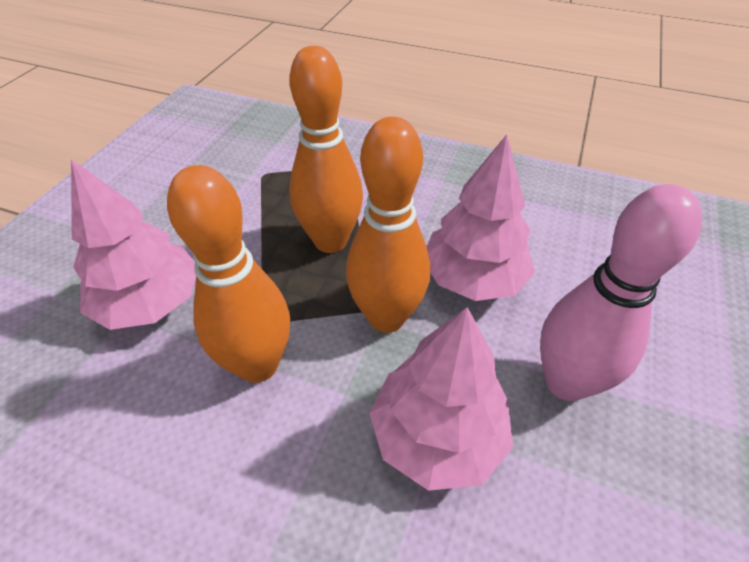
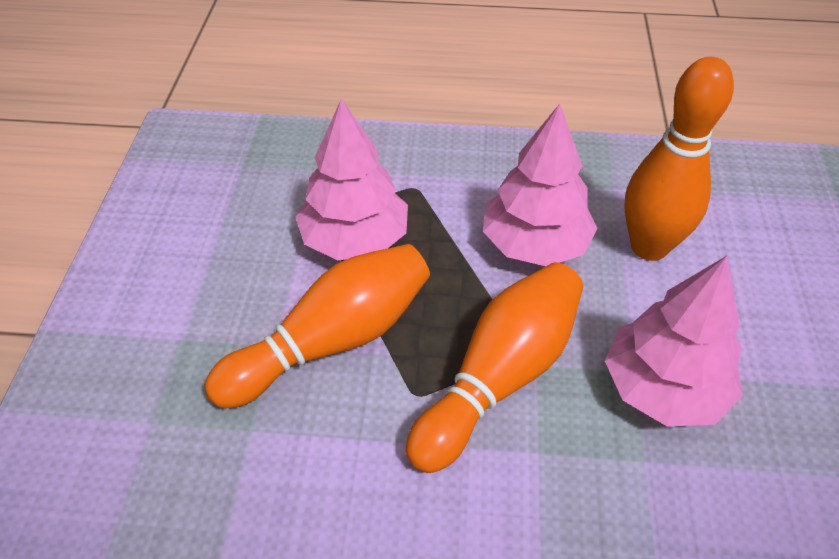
pink bowling pin: 1 -> 0

